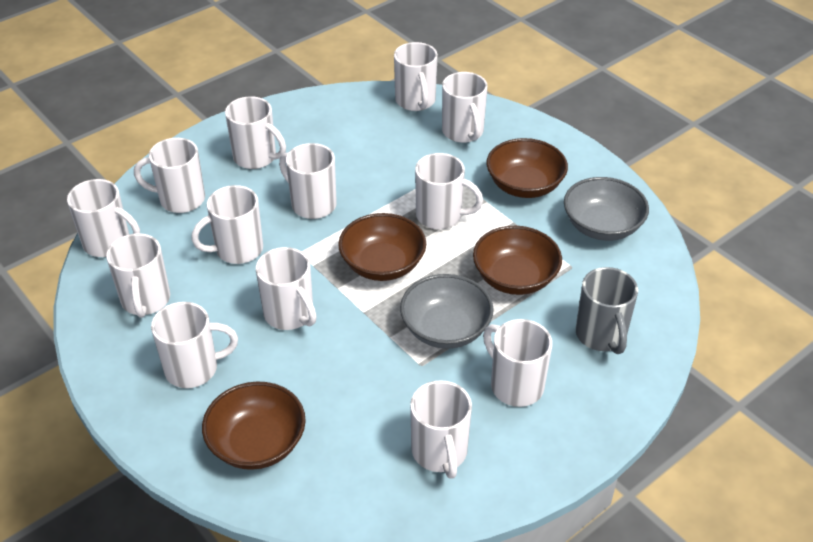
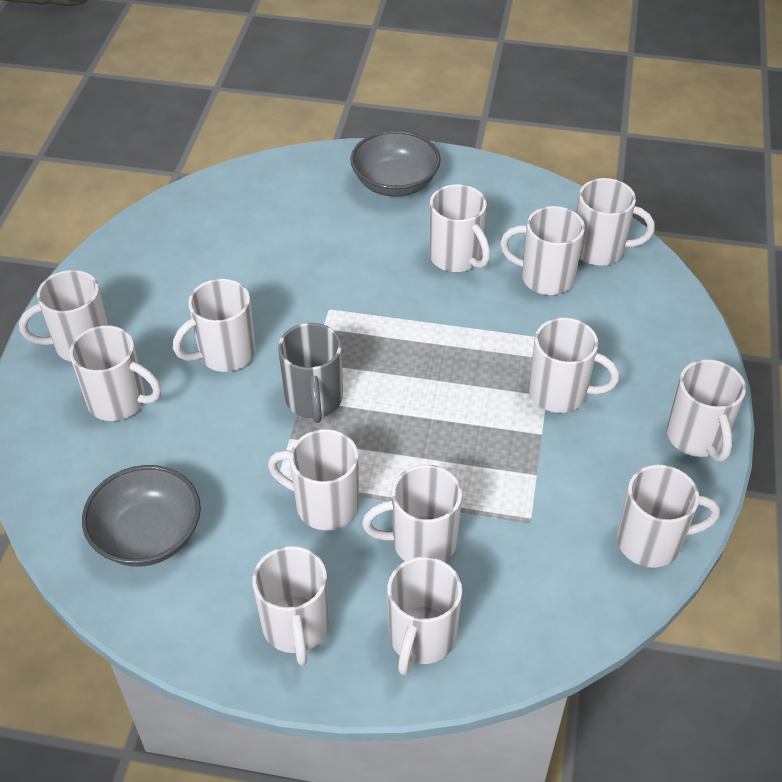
brown bowl: 4 -> 0

